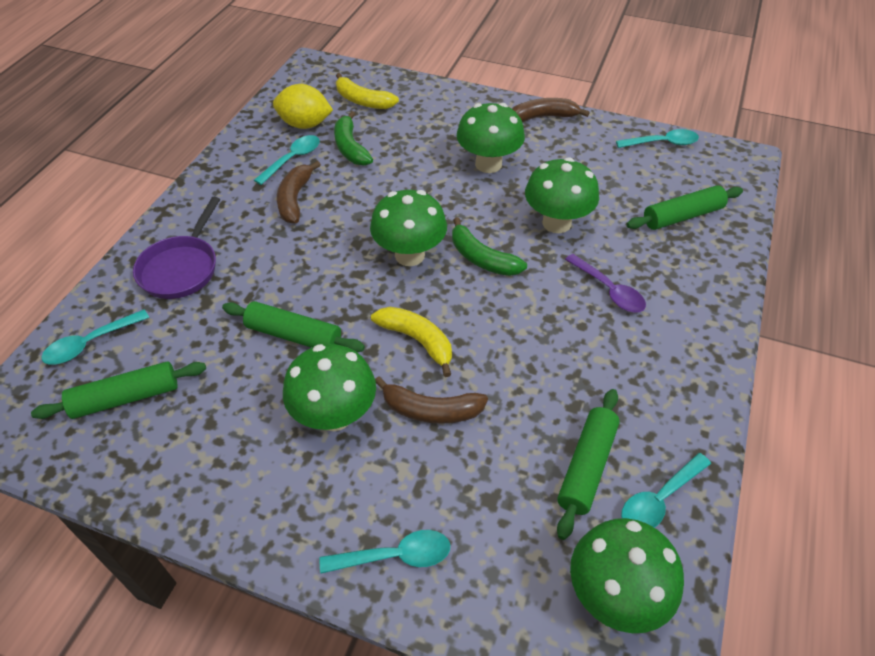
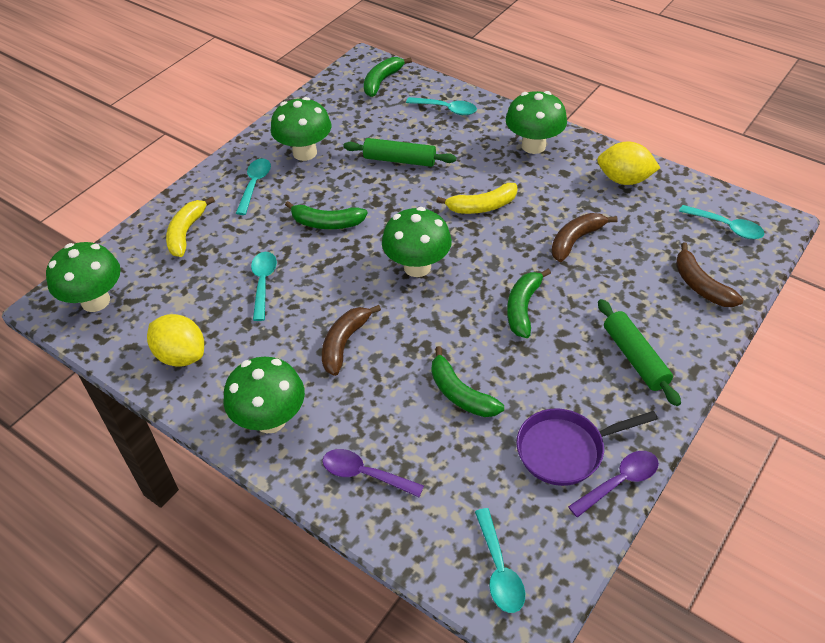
green banana: 2 -> 4
green rolling pin: 4 -> 2
purple spoon: 1 -> 2
yellow lemon: 1 -> 2

